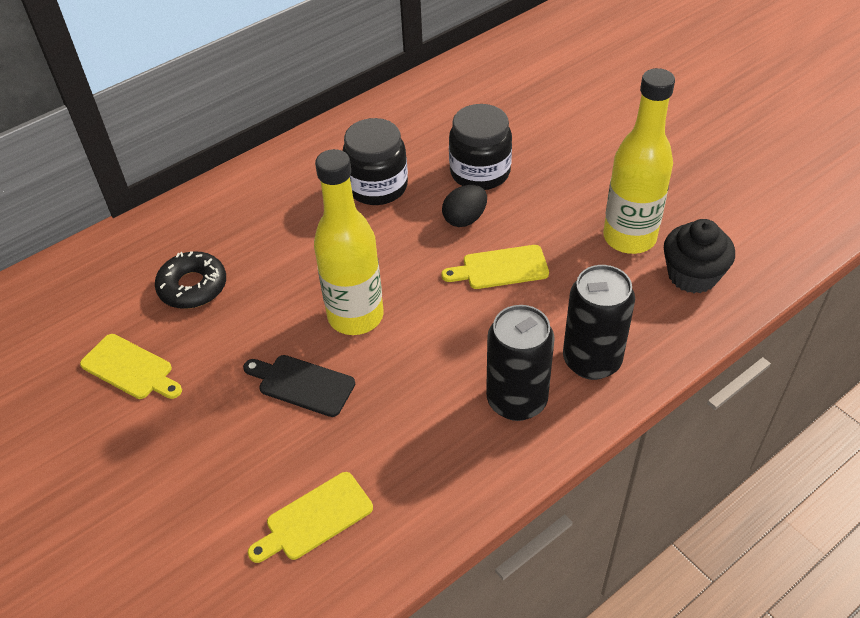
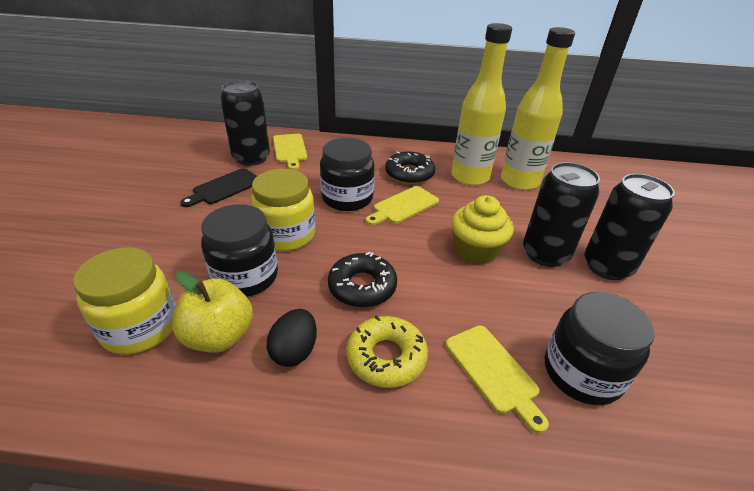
black can: 2 -> 3
black cupcake: 1 -> 0
black donut: 1 -> 2
black jar: 2 -> 3
yellow apple: 0 -> 1
yellow cupcake: 0 -> 1
yellow donut: 0 -> 1
yellow jar: 0 -> 2

